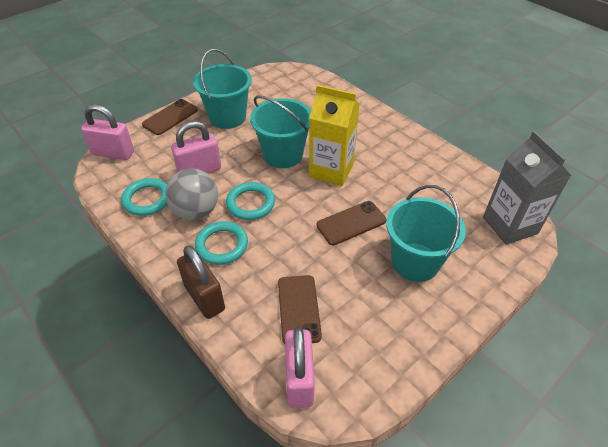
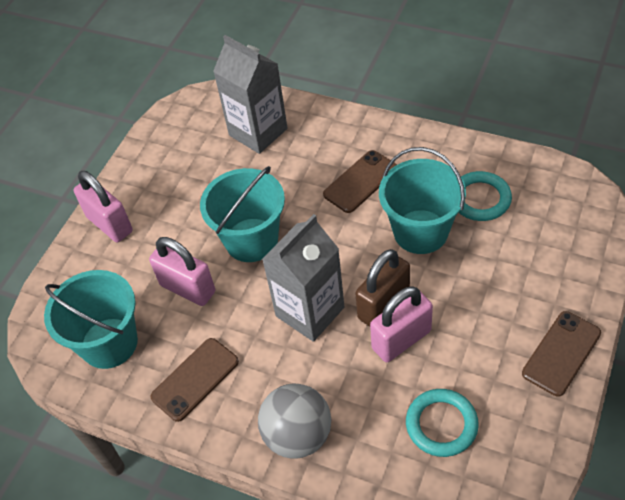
grey carton: 1 -> 2
turquoise ring: 3 -> 2
yellow carton: 1 -> 0

